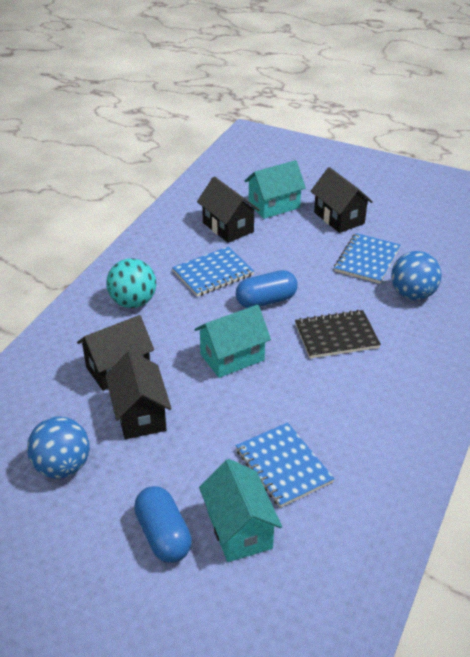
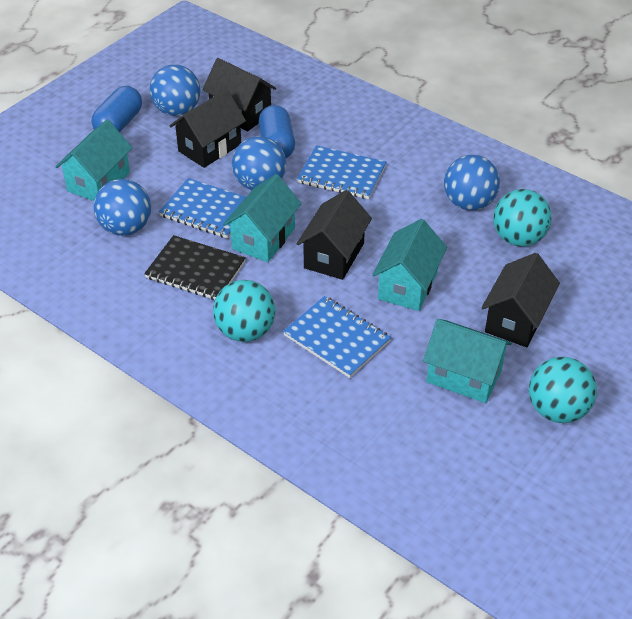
blue ball: 2 -> 4
turquoise ball: 1 -> 3
turquoise house: 3 -> 4

